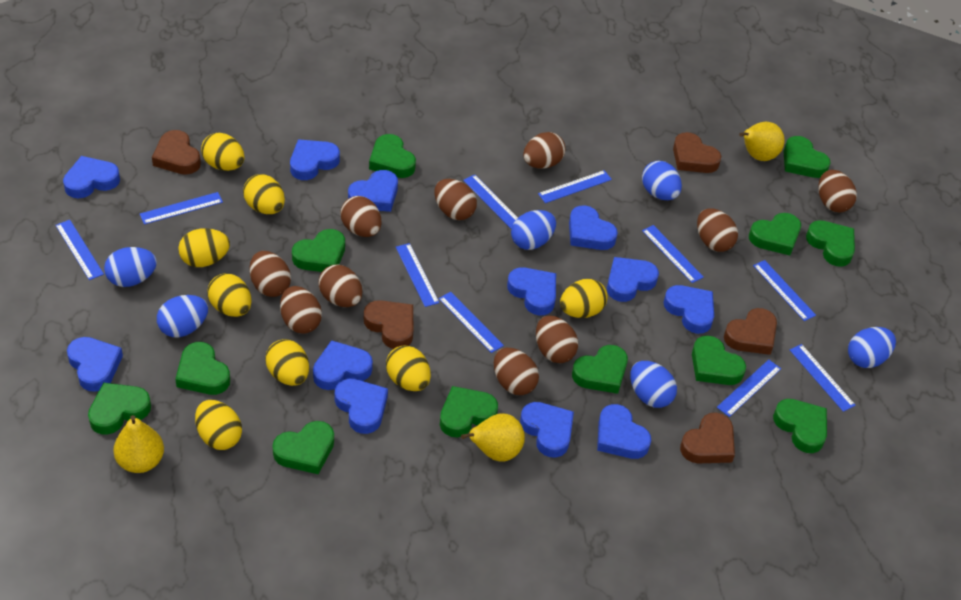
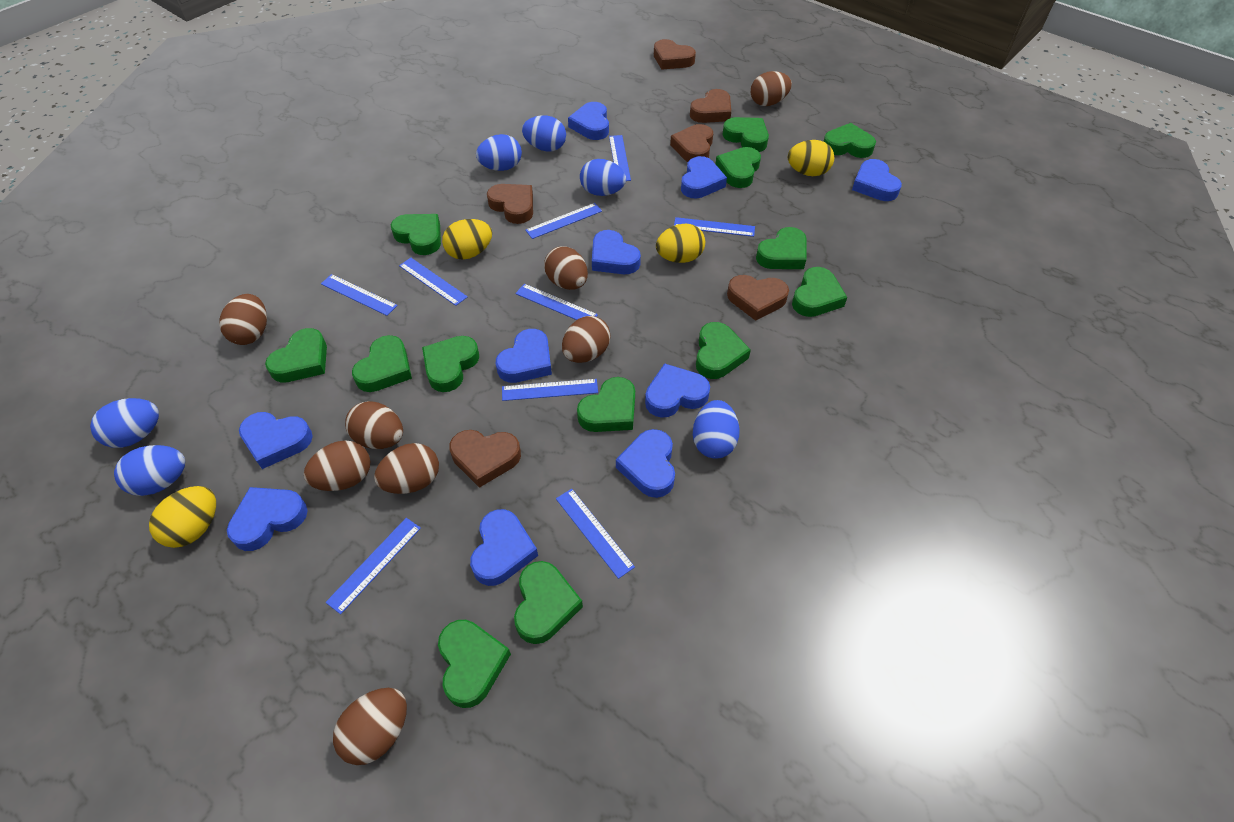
blue heart: 12 -> 10
blue ruler: 10 -> 9
brown egg: 10 -> 8
brown heart: 5 -> 6
green heart: 12 -> 13
yellow egg: 8 -> 4
yellow pear: 3 -> 0

